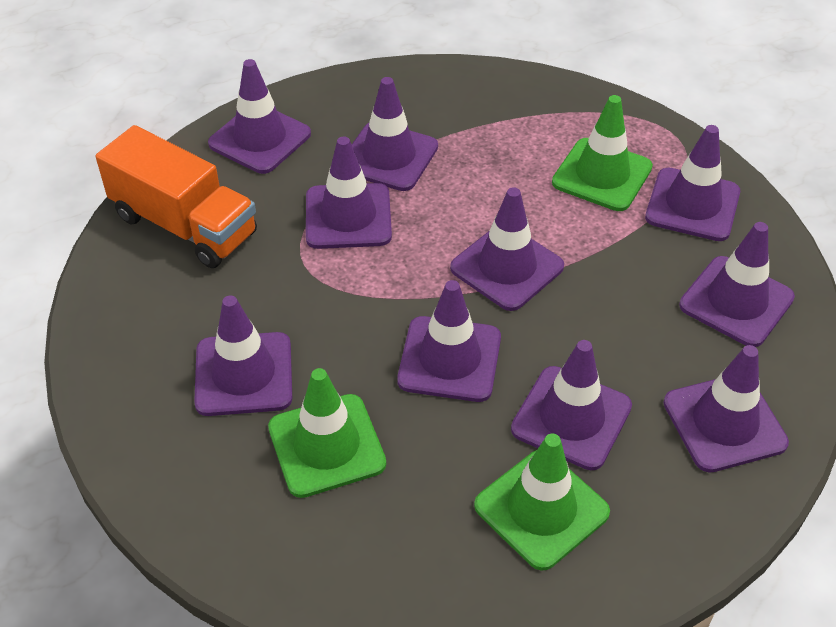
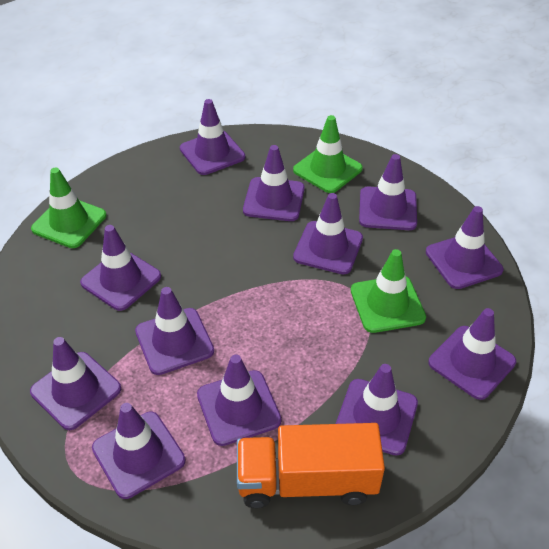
purple traffic cone: 10 -> 12

